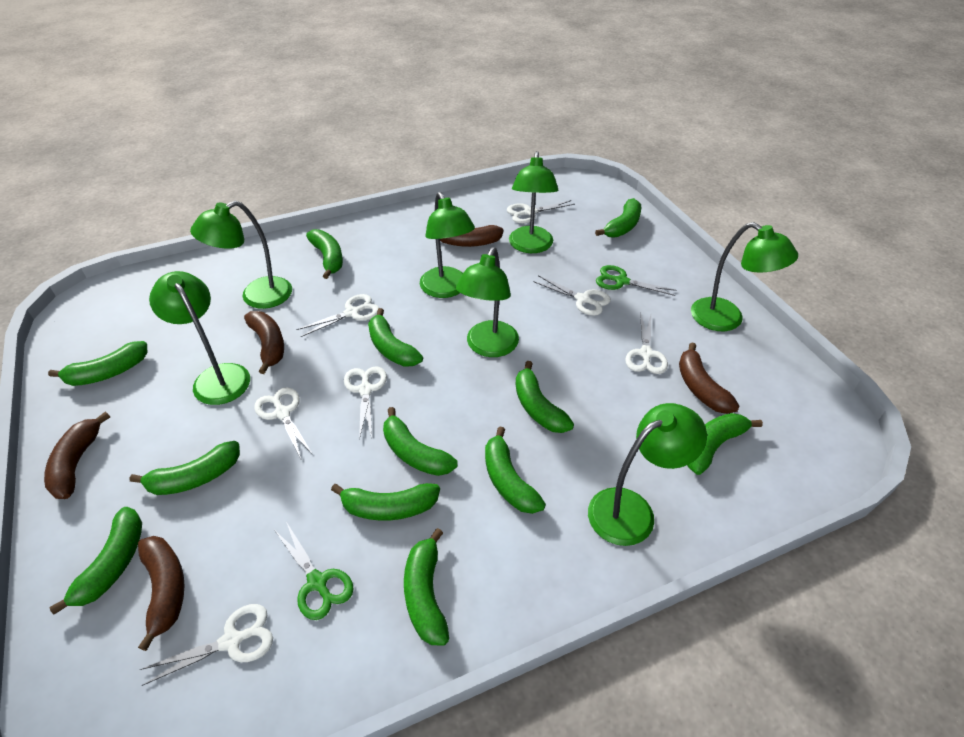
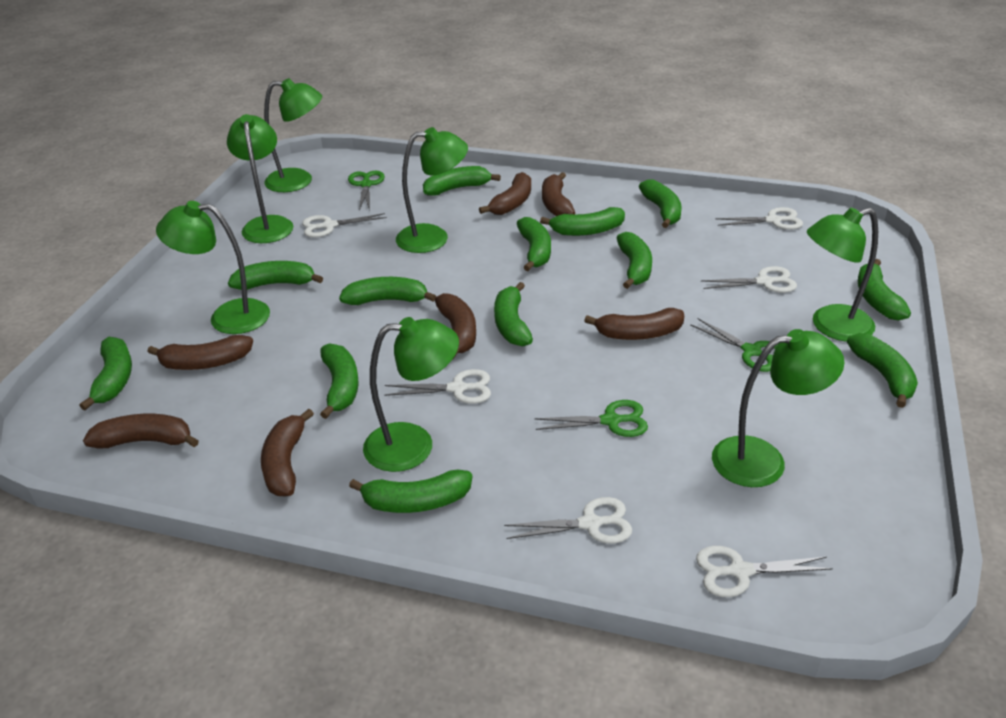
brown banana: 5 -> 7
green banana: 12 -> 13
green scissors: 2 -> 3
white scissors: 7 -> 6

